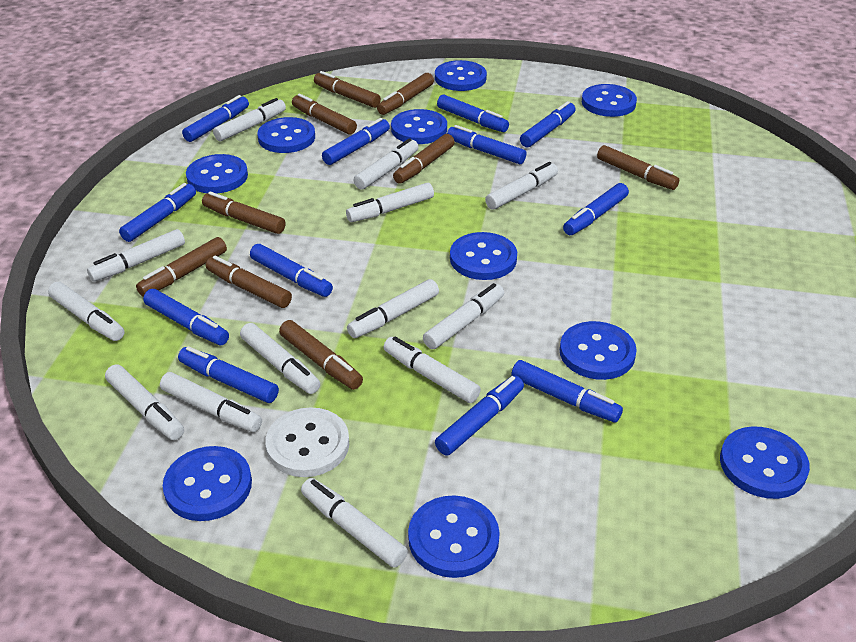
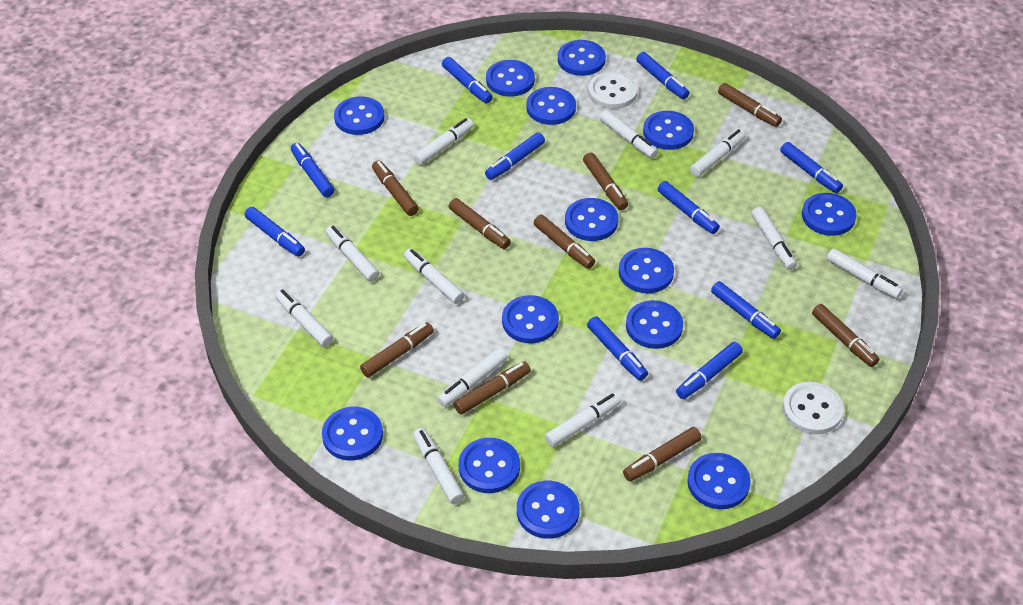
blue button: 10 -> 14
blue marker: 12 -> 10
white button: 1 -> 2
white marker: 13 -> 11

